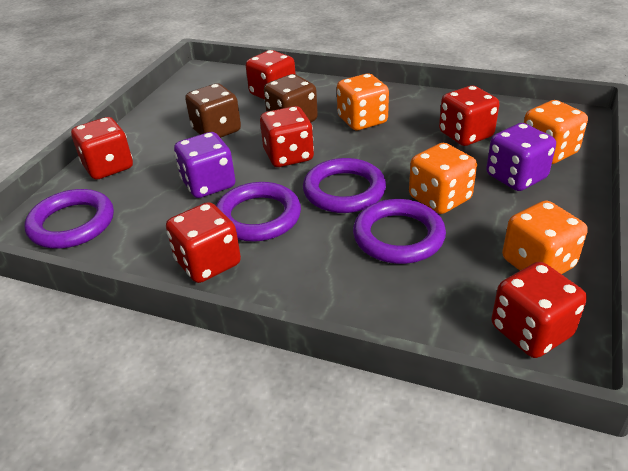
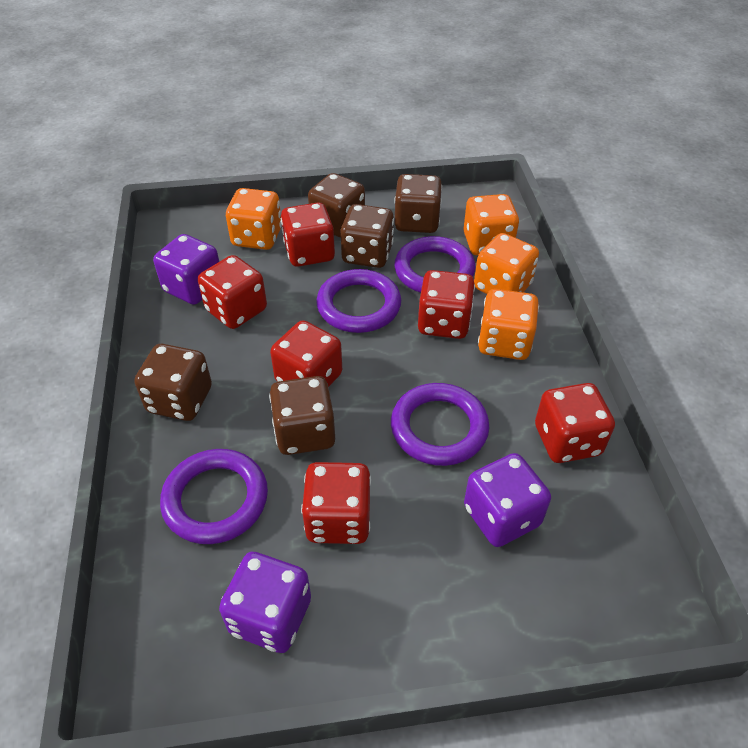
brown dice: 2 -> 5
purple dice: 2 -> 3

